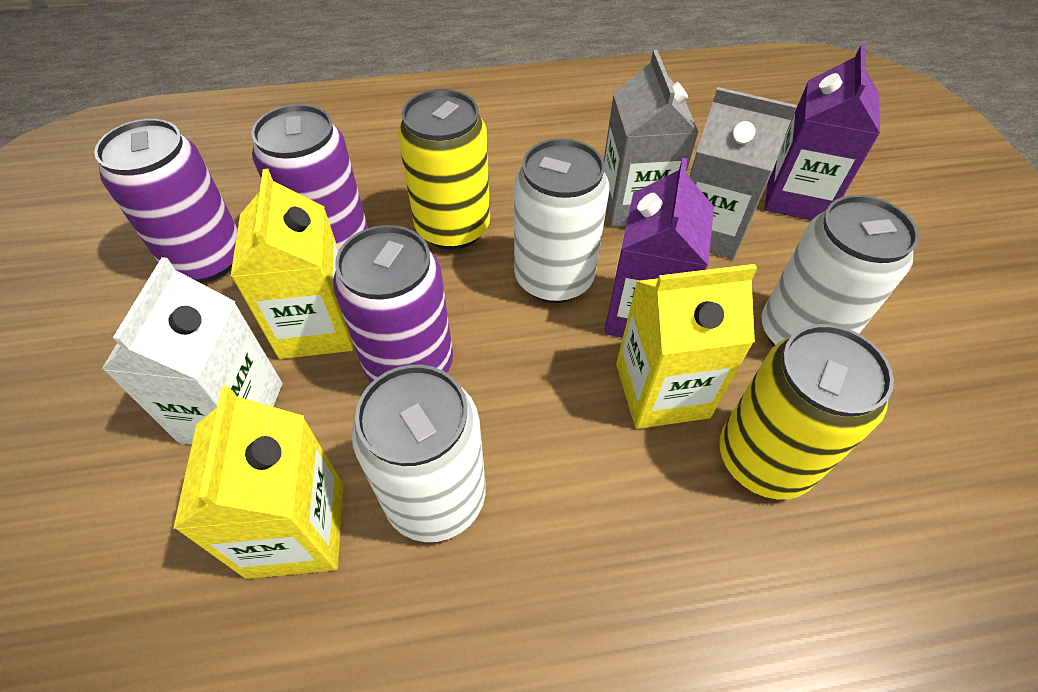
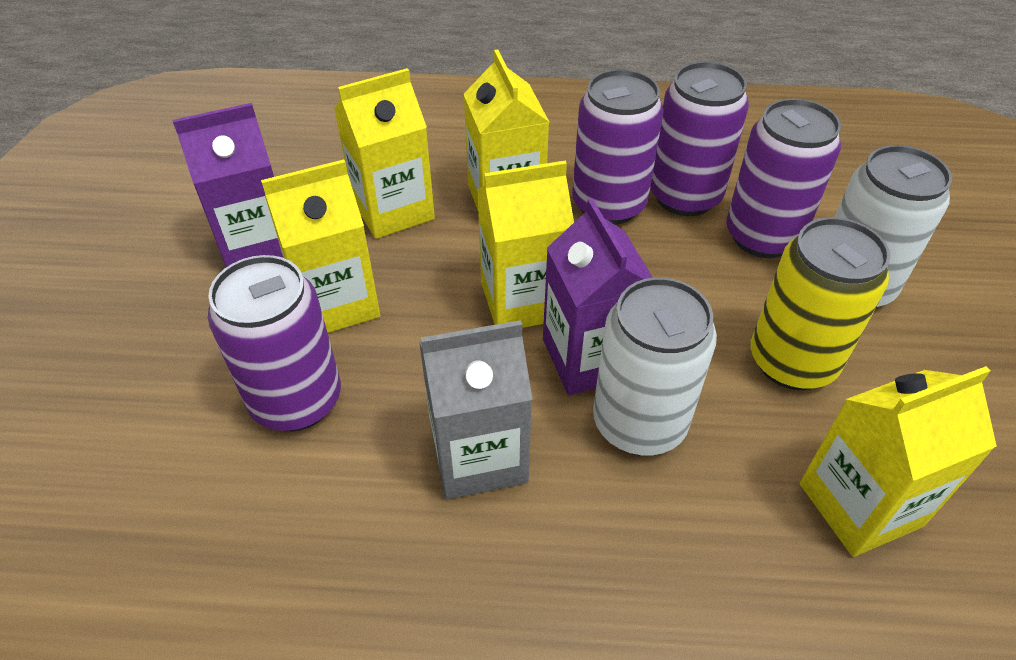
grey carton: 2 -> 1
purple can: 3 -> 4
white can: 3 -> 2
white carton: 1 -> 0
yellow can: 2 -> 1
yellow carton: 3 -> 5

